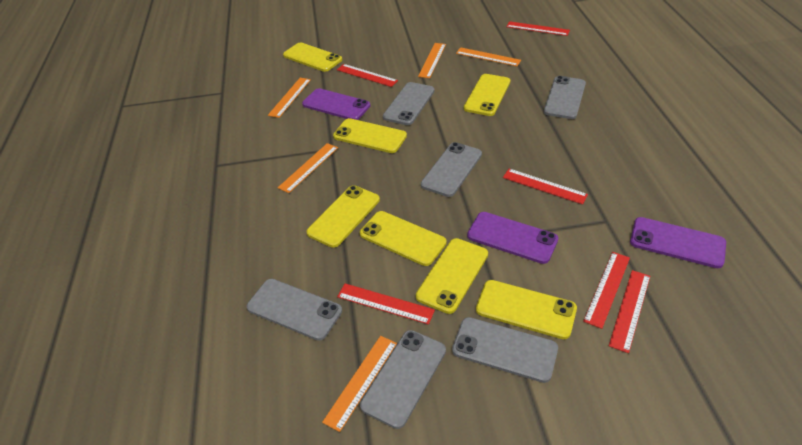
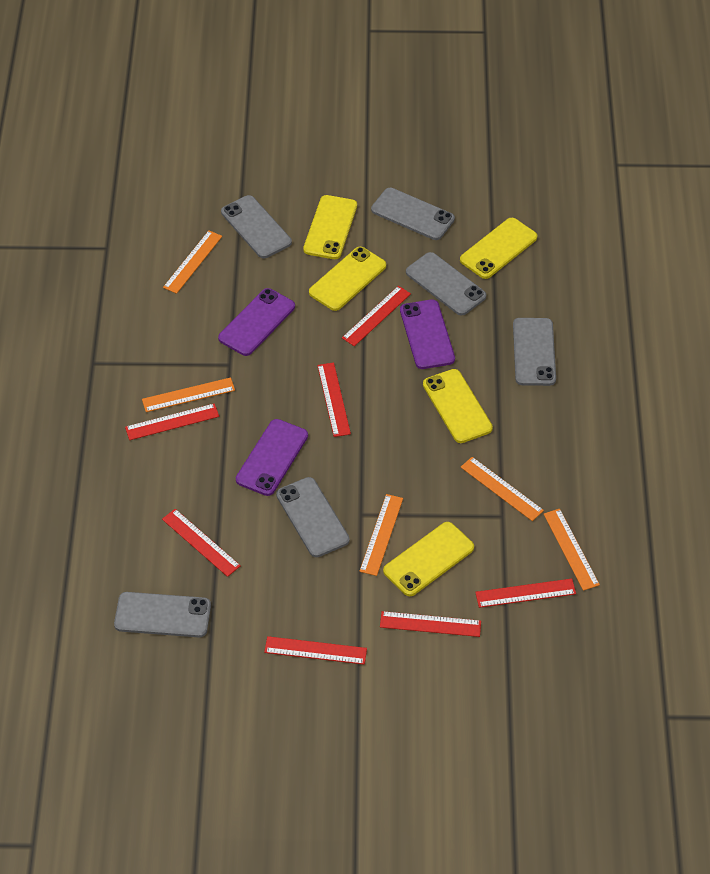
red ruler: 6 -> 7
yellow phone: 7 -> 5

